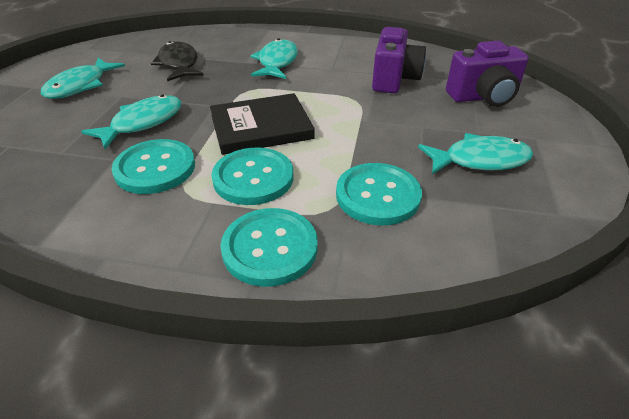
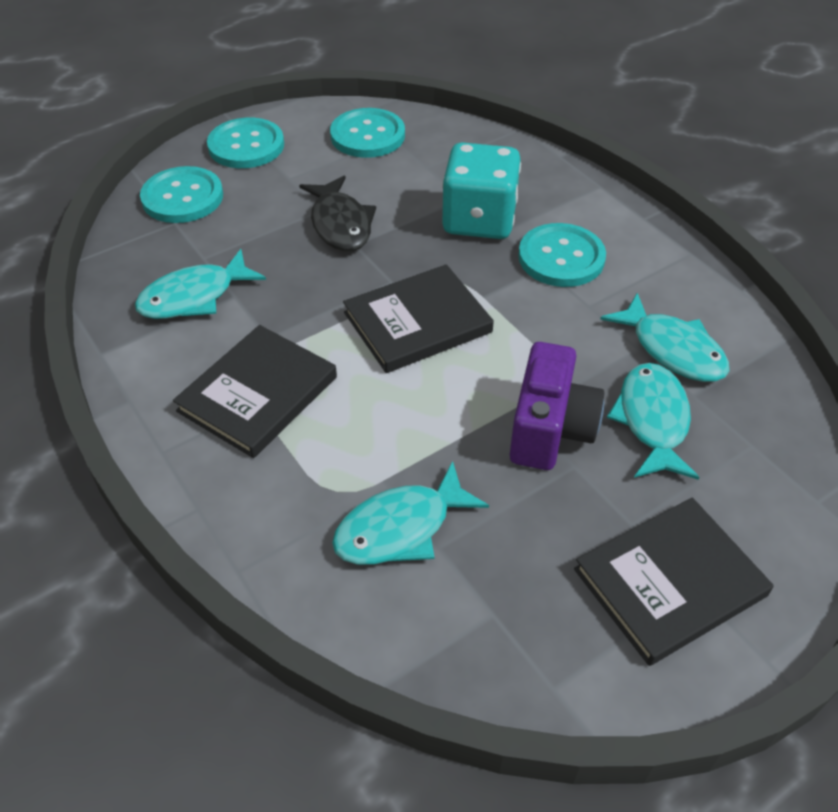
black book: 1 -> 3
purple camera: 2 -> 1
turquoise dice: 0 -> 1

